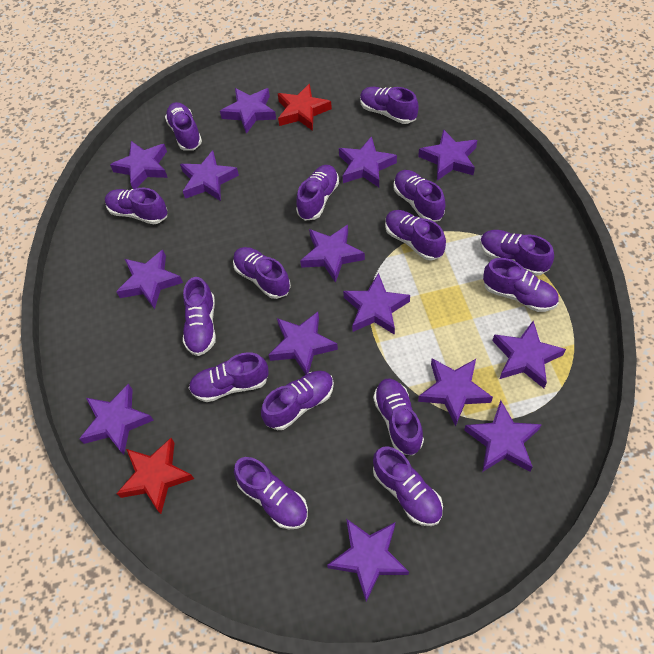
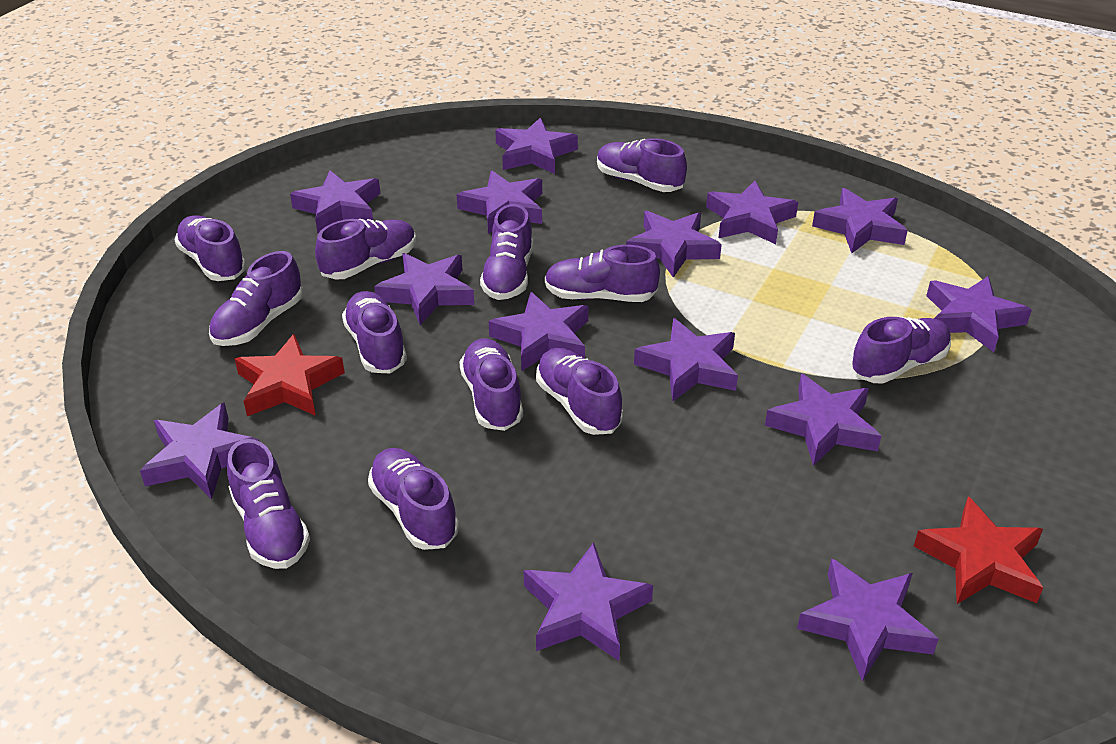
purple shoe: 15 -> 12

